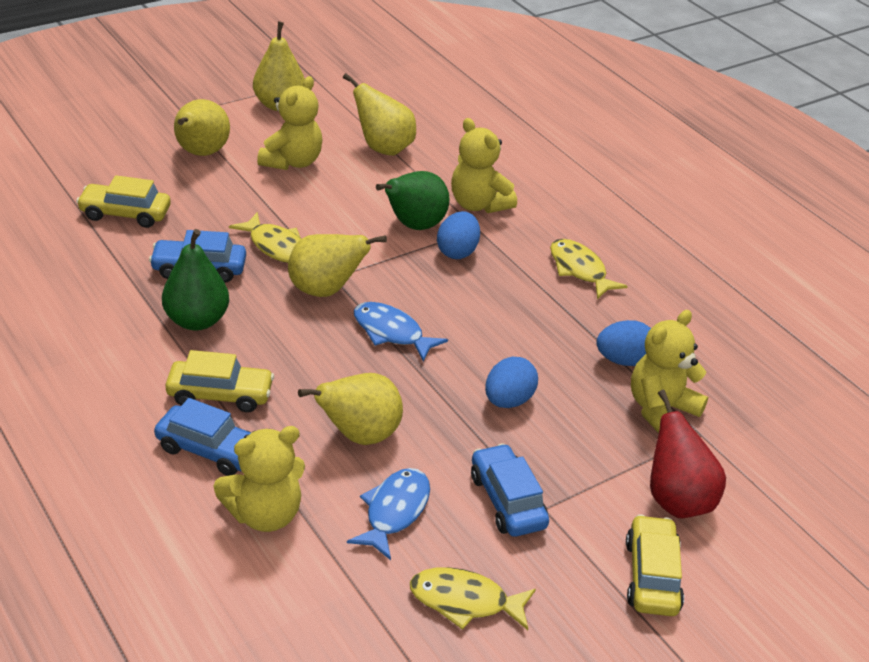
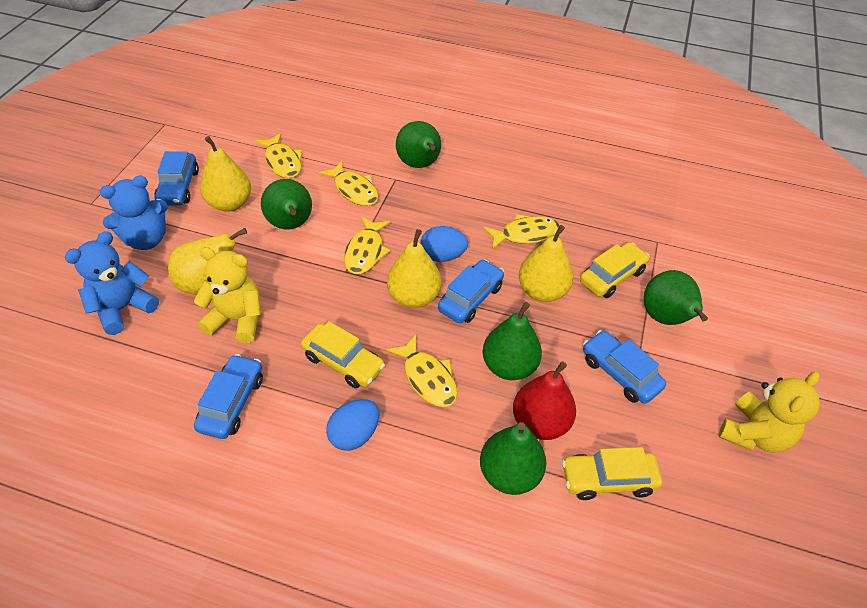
blue car: 3 -> 4
blue egg: 3 -> 2
blue fish: 2 -> 0
blue teddy bear: 0 -> 2
green pear: 2 -> 5
yellow fish: 3 -> 5
yellow pear: 5 -> 4
yellow teddy bear: 4 -> 2

